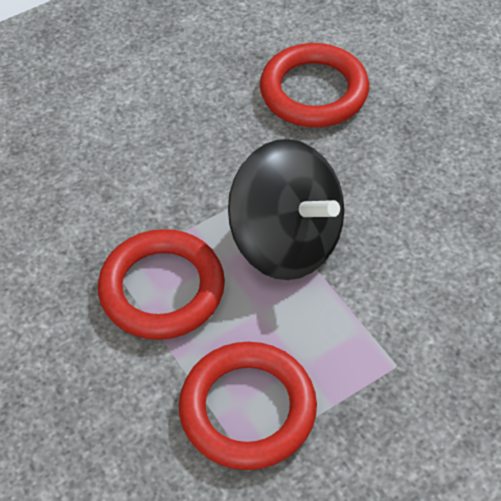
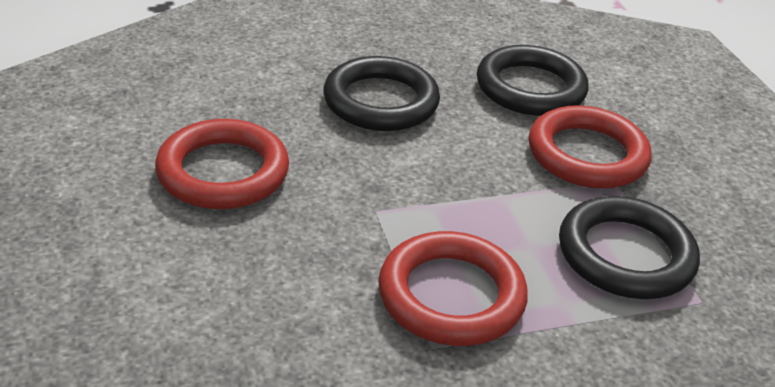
black ring: 0 -> 3
black spinning top: 1 -> 0

